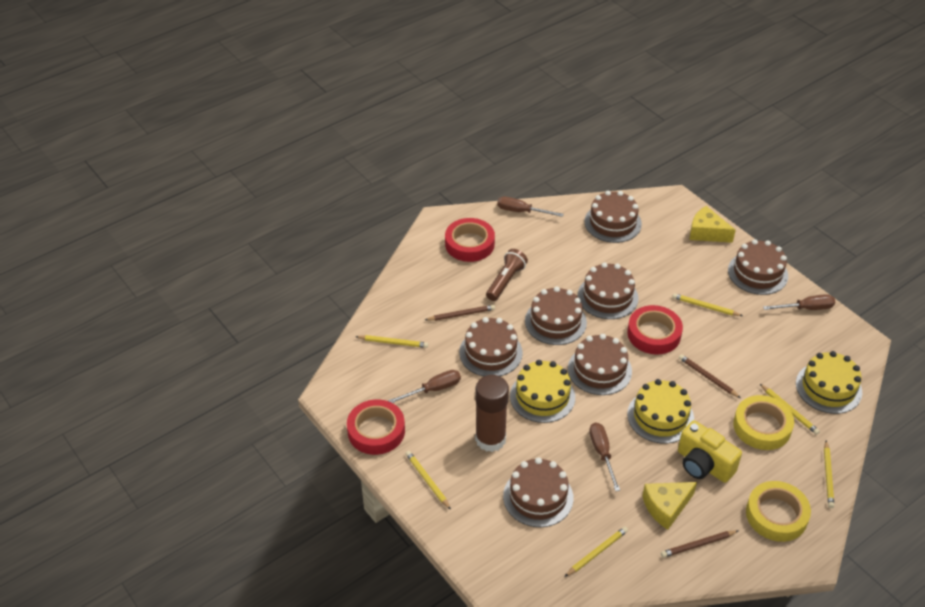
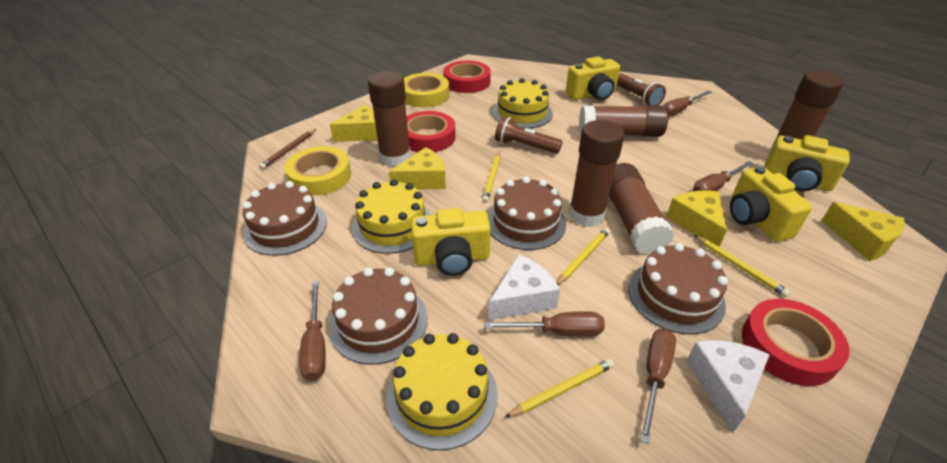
brown cake: 7 -> 4
brown flashlight: 1 -> 2
brown glue stick: 1 -> 5
brown pencil: 3 -> 1
brown screwdriver: 4 -> 5
white cheese: 0 -> 2
yellow camera: 1 -> 4
yellow cheese: 2 -> 4
yellow pencil: 6 -> 4

